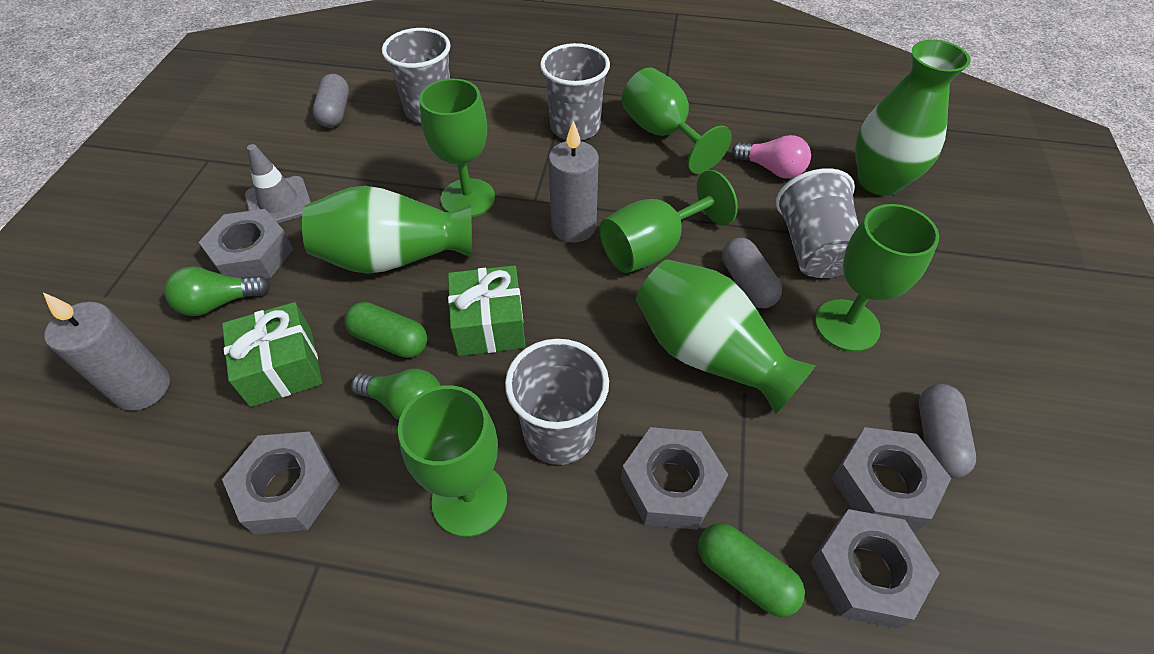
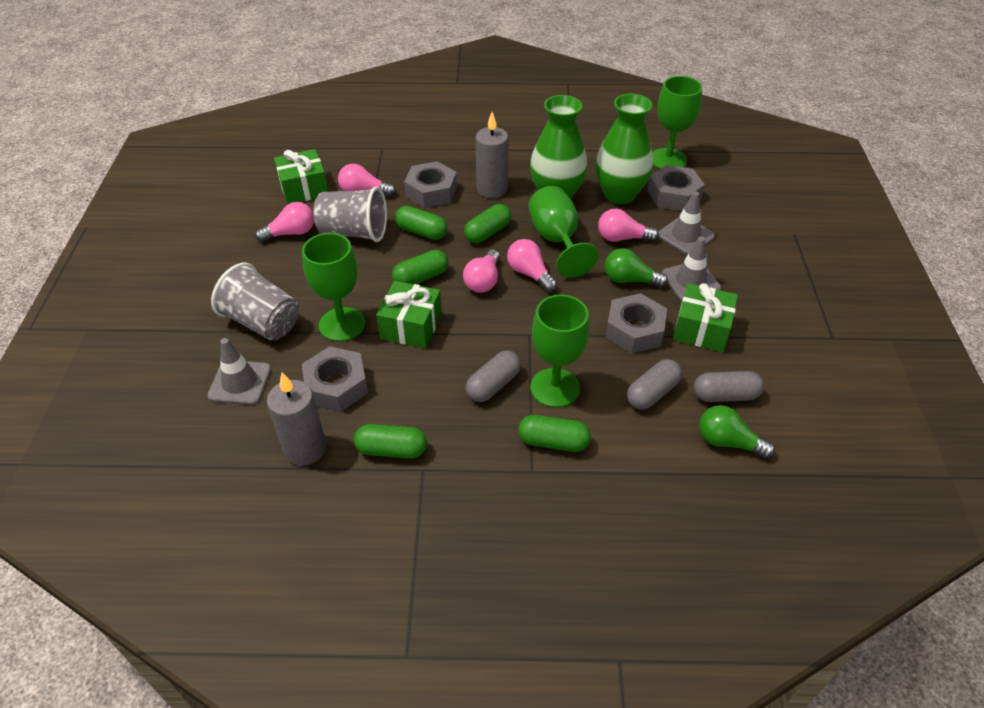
green capsule: 2 -> 5
green gift: 2 -> 3
green goblet: 5 -> 4
green vase: 3 -> 2
grey cup: 4 -> 2
grey nut: 5 -> 4
grey traffic cone: 1 -> 3
pink light bulb: 1 -> 5

